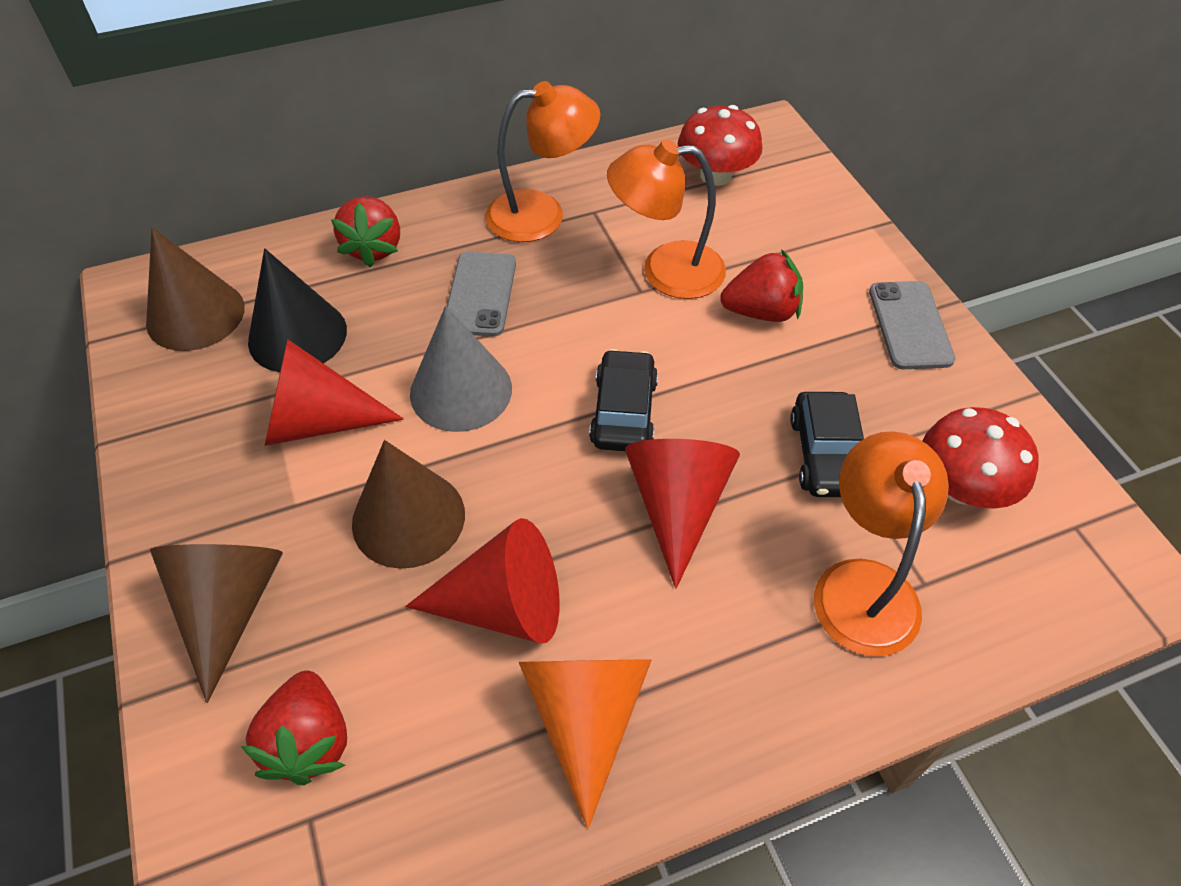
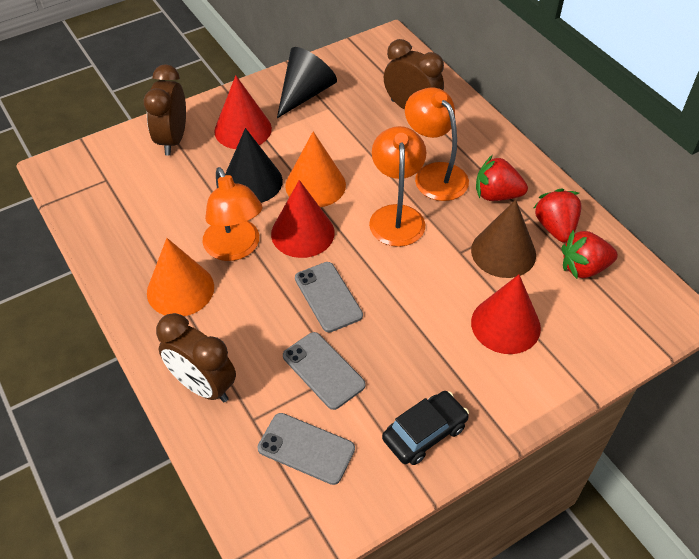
black car: 2 -> 1
black cone: 1 -> 2
brown clock: 0 -> 3
brown cone: 3 -> 1
grey cone: 1 -> 0
grey phone: 2 -> 3
orange cone: 1 -> 2
red mushroom: 2 -> 0

